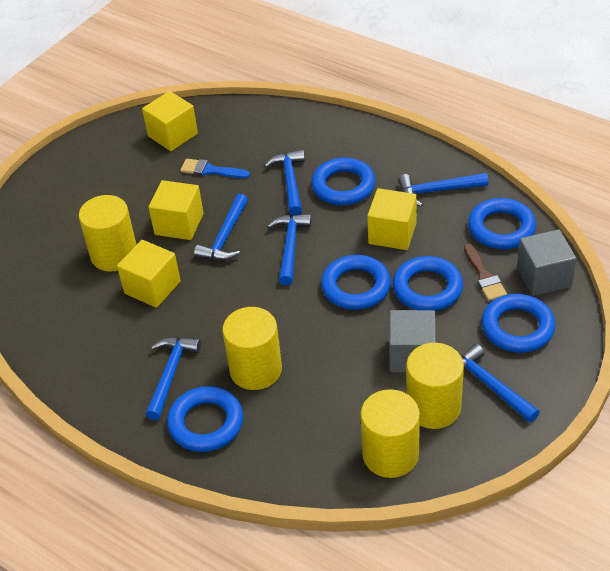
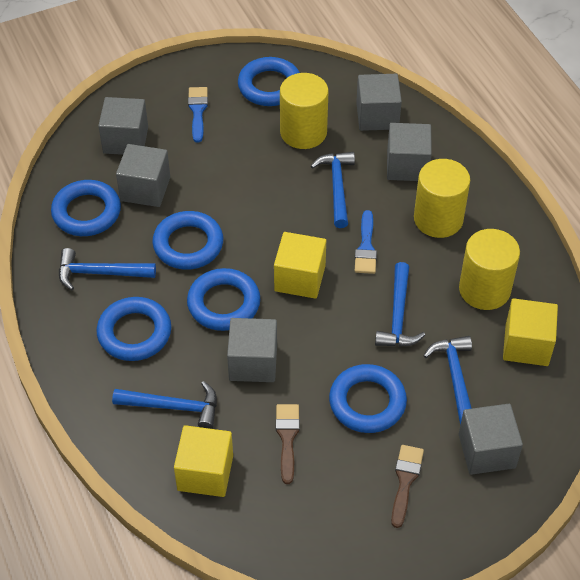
blue brush: 1 -> 2
blue hammer: 6 -> 5
brown brush: 1 -> 2
grey cube: 2 -> 6
yellow cube: 4 -> 3
yellow cylinder: 4 -> 3

